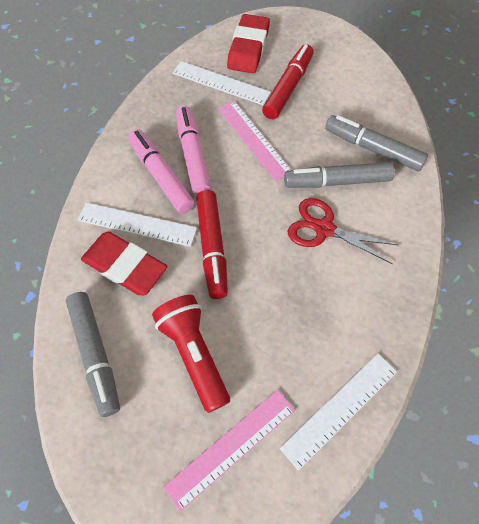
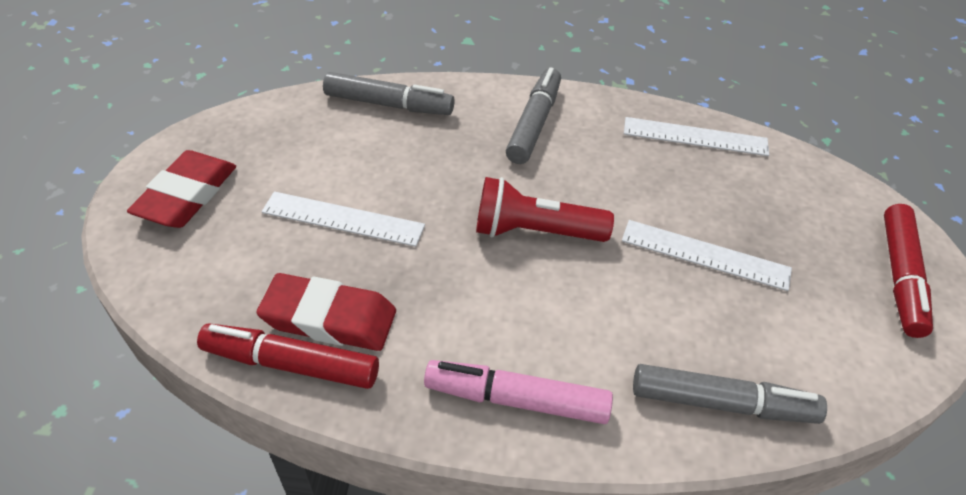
pink marker: 2 -> 1
pink ruler: 2 -> 0
red scissors: 1 -> 0

